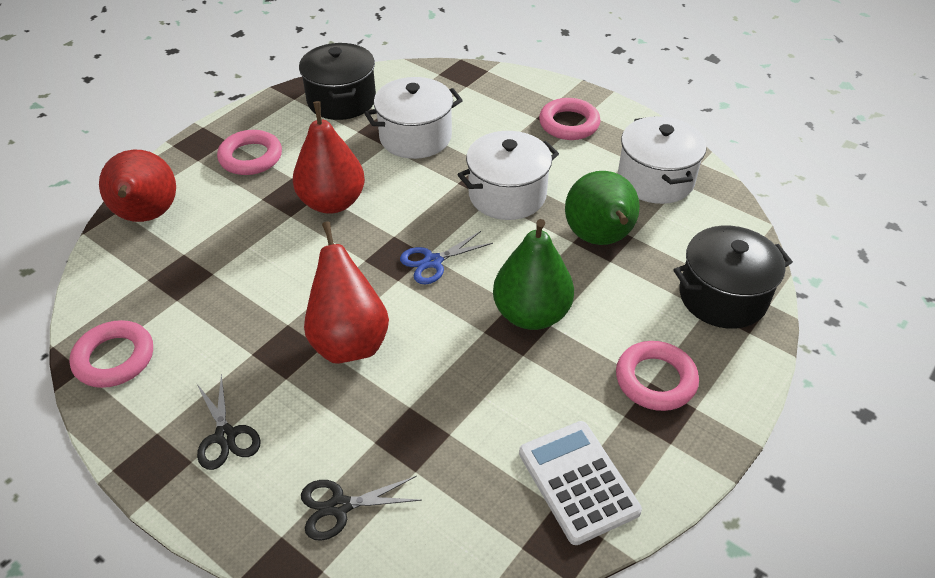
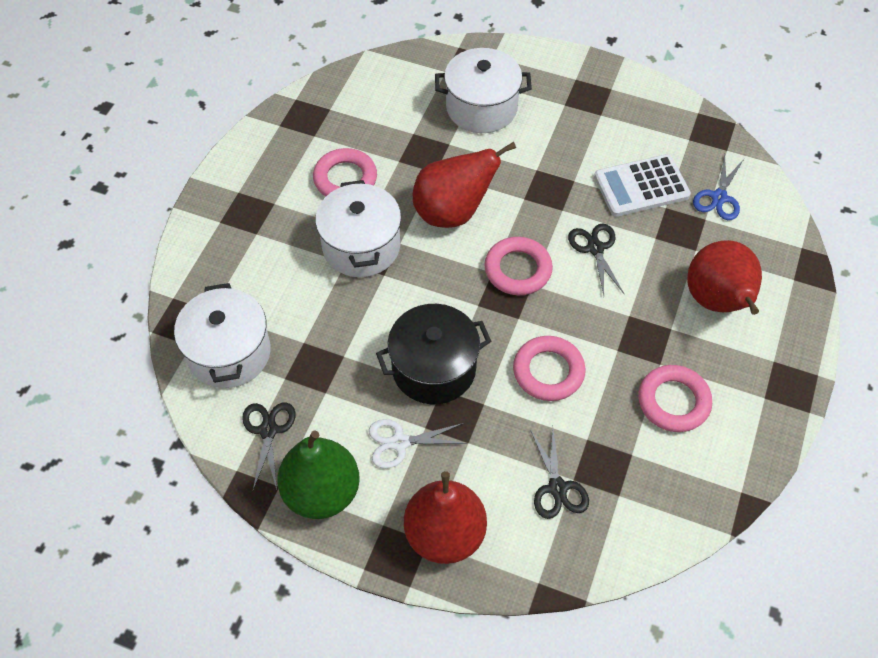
black pot: 2 -> 1
black scissors: 2 -> 3
green pear: 2 -> 1
white scissors: 0 -> 1

